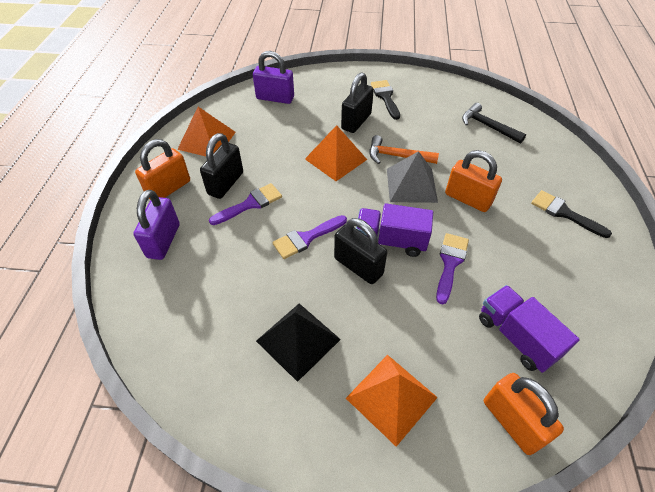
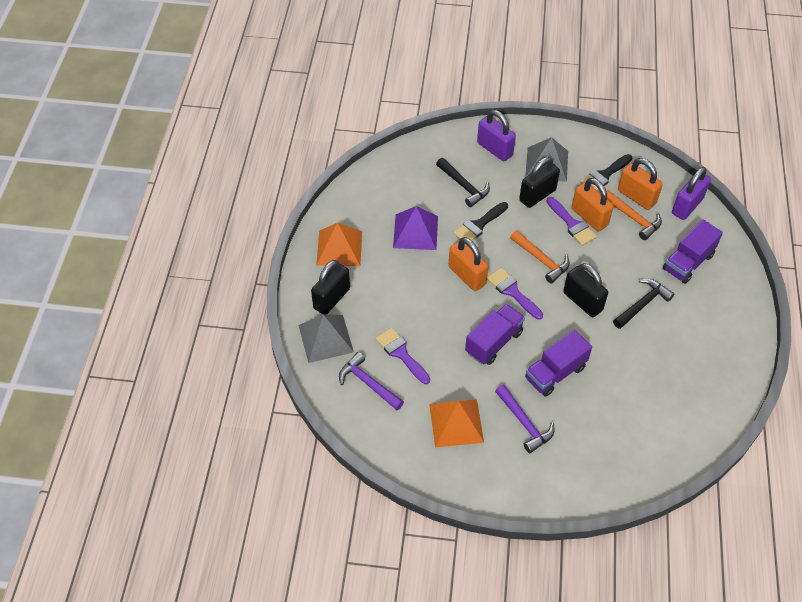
black hammer: 1 -> 2
black pyramid: 1 -> 0
grey pyramid: 1 -> 2
orange hammer: 1 -> 2
orange pyramid: 3 -> 2
purple hammer: 0 -> 2
purple pyramid: 0 -> 1
purple truck: 2 -> 3

